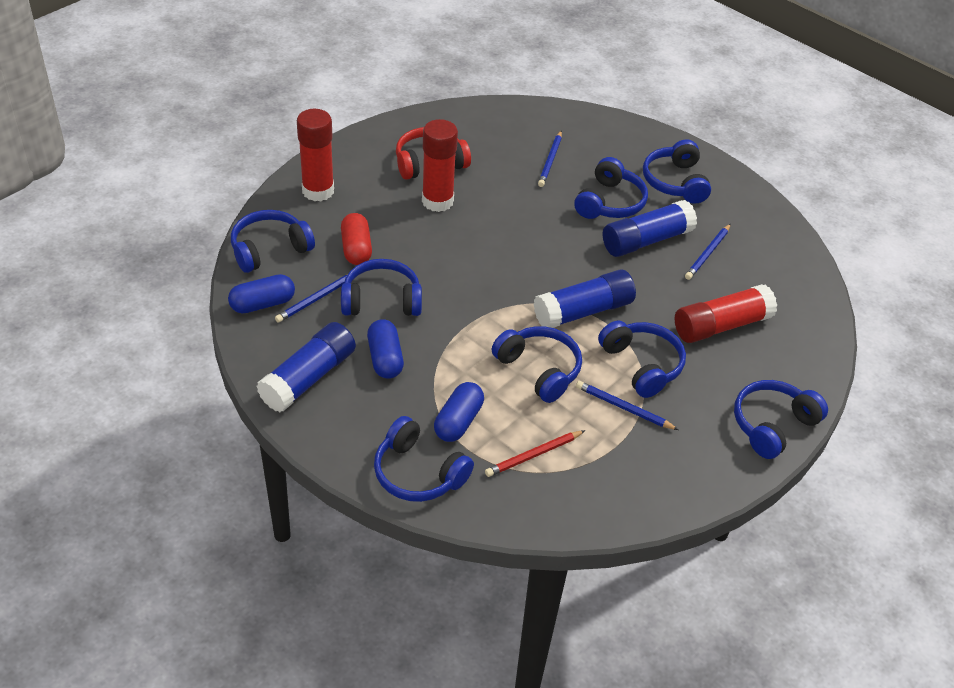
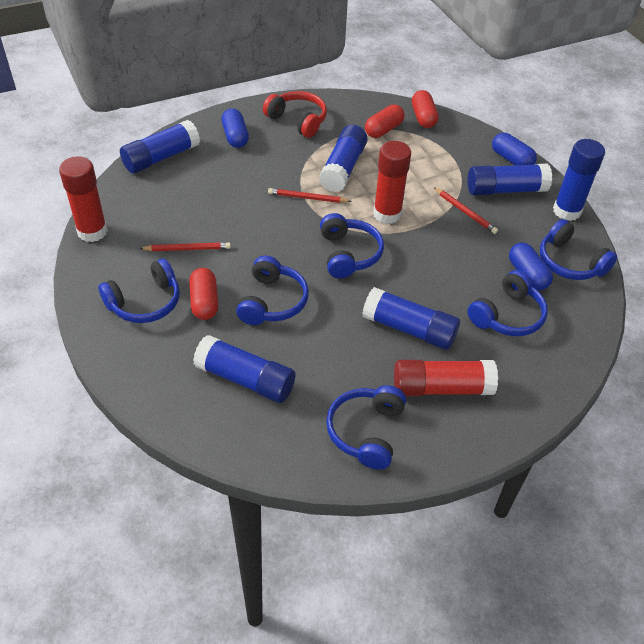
blue glue stick: 3 -> 6
blue headphones: 8 -> 6
blue pencil: 4 -> 0
red capsule: 1 -> 3
red pencil: 1 -> 3

